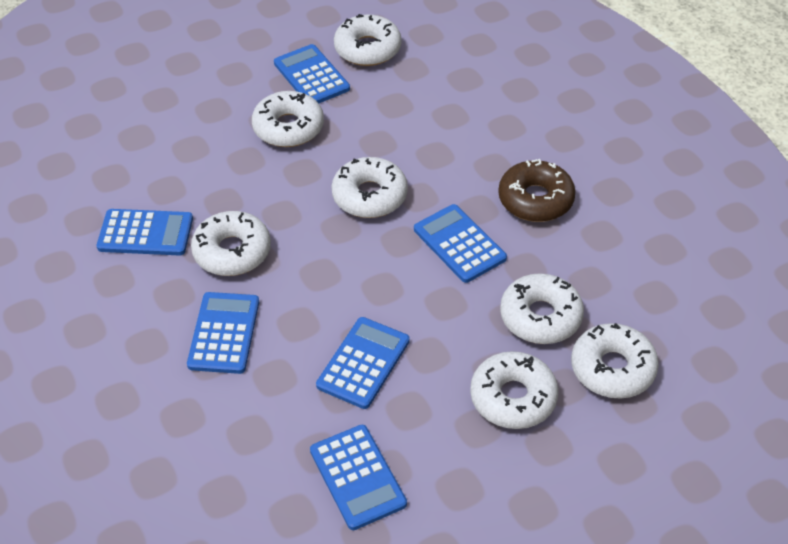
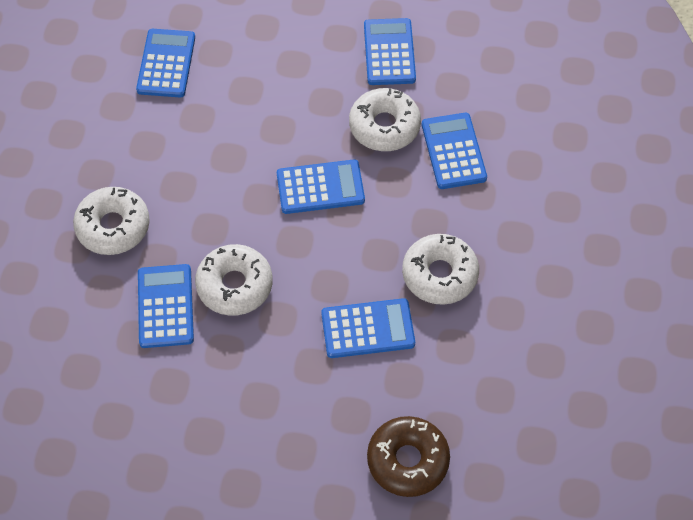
white donut: 7 -> 4

